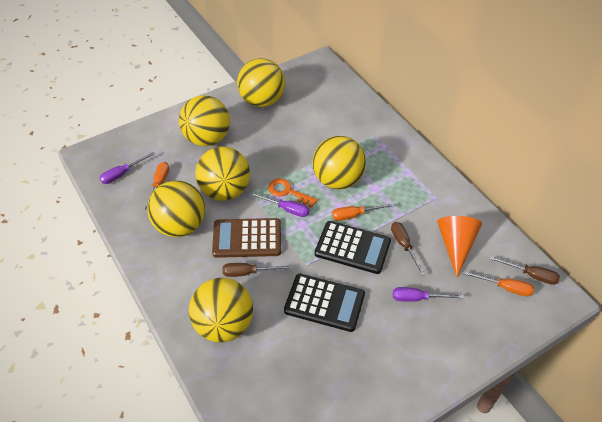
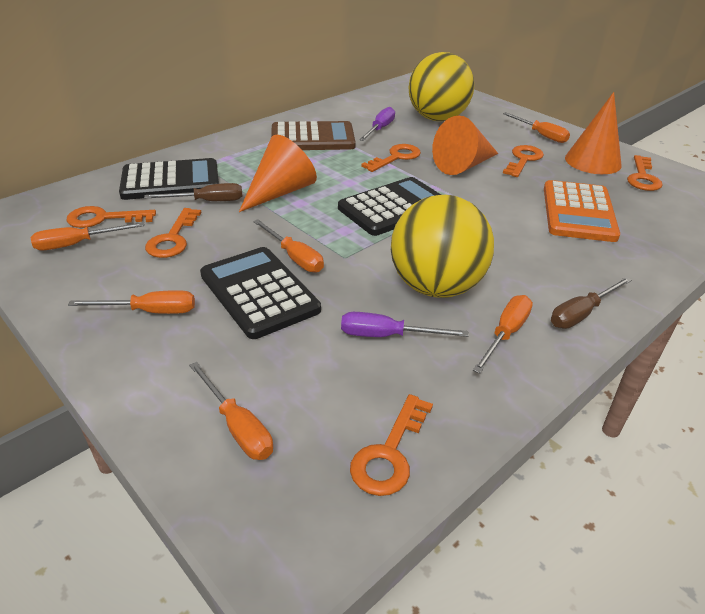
black calculator: 2 -> 3
brown screwdriver: 3 -> 2
orange calculator: 0 -> 1
orange cone: 1 -> 3
orange key: 1 -> 6
orange screwdriver: 3 -> 6
purple screwdriver: 3 -> 2
yellow ball: 6 -> 2

